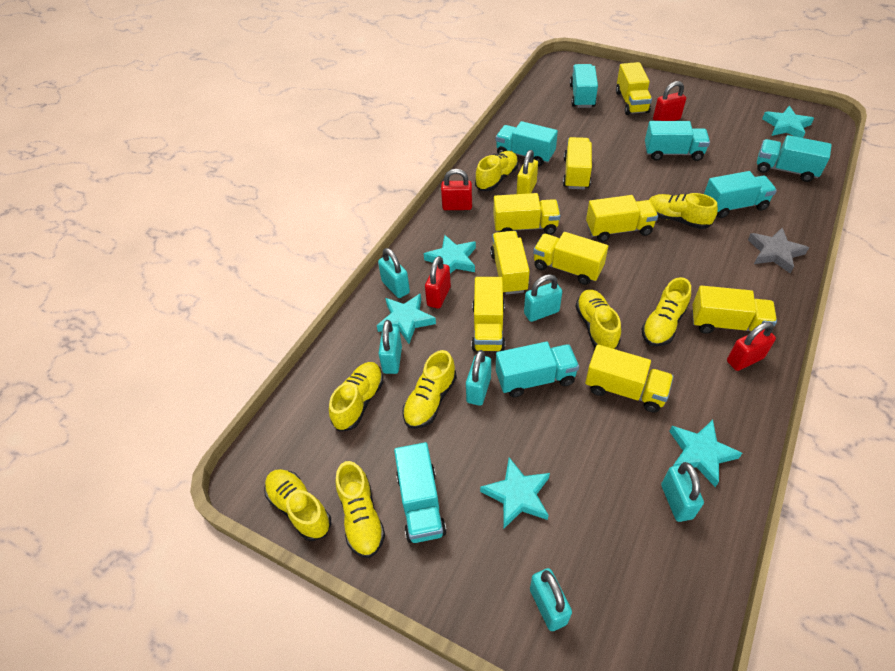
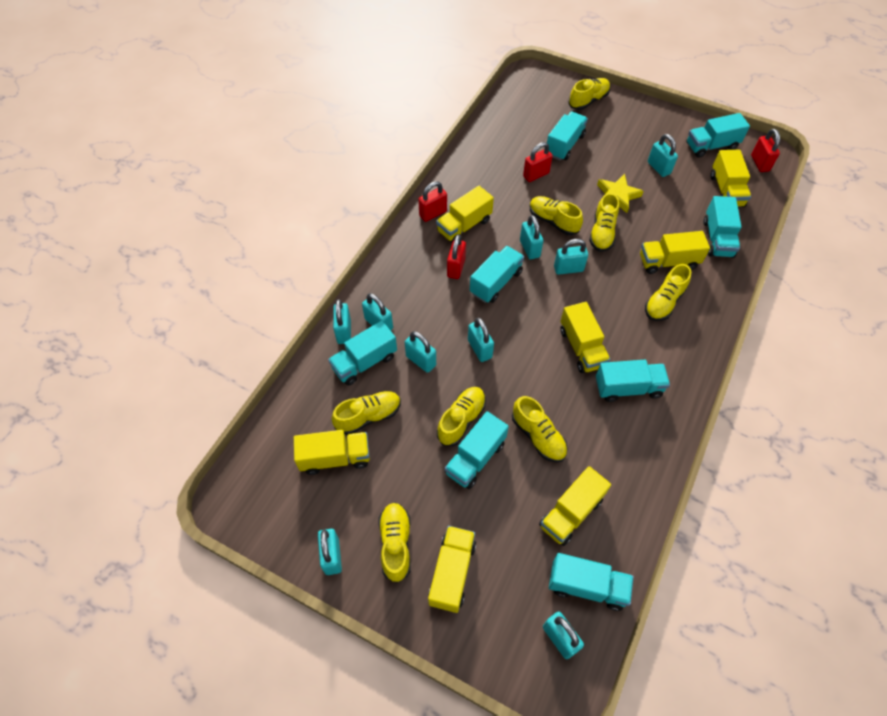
grey star: 1 -> 0
turquoise padlock: 6 -> 9
turquoise star: 5 -> 0
turquoise truck: 7 -> 8
yellow padlock: 1 -> 0
yellow star: 0 -> 1
yellow truck: 9 -> 7

